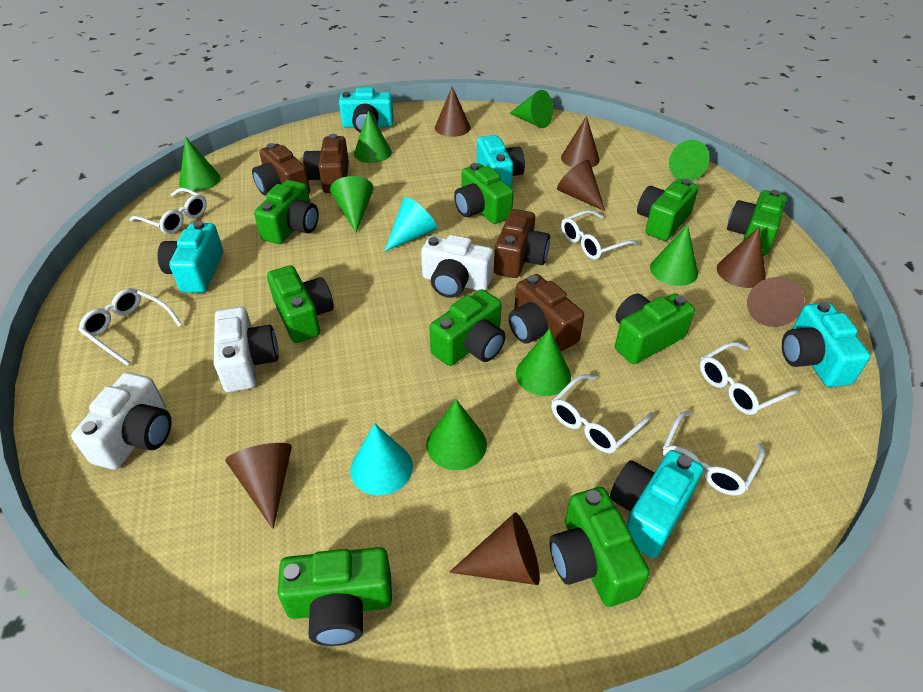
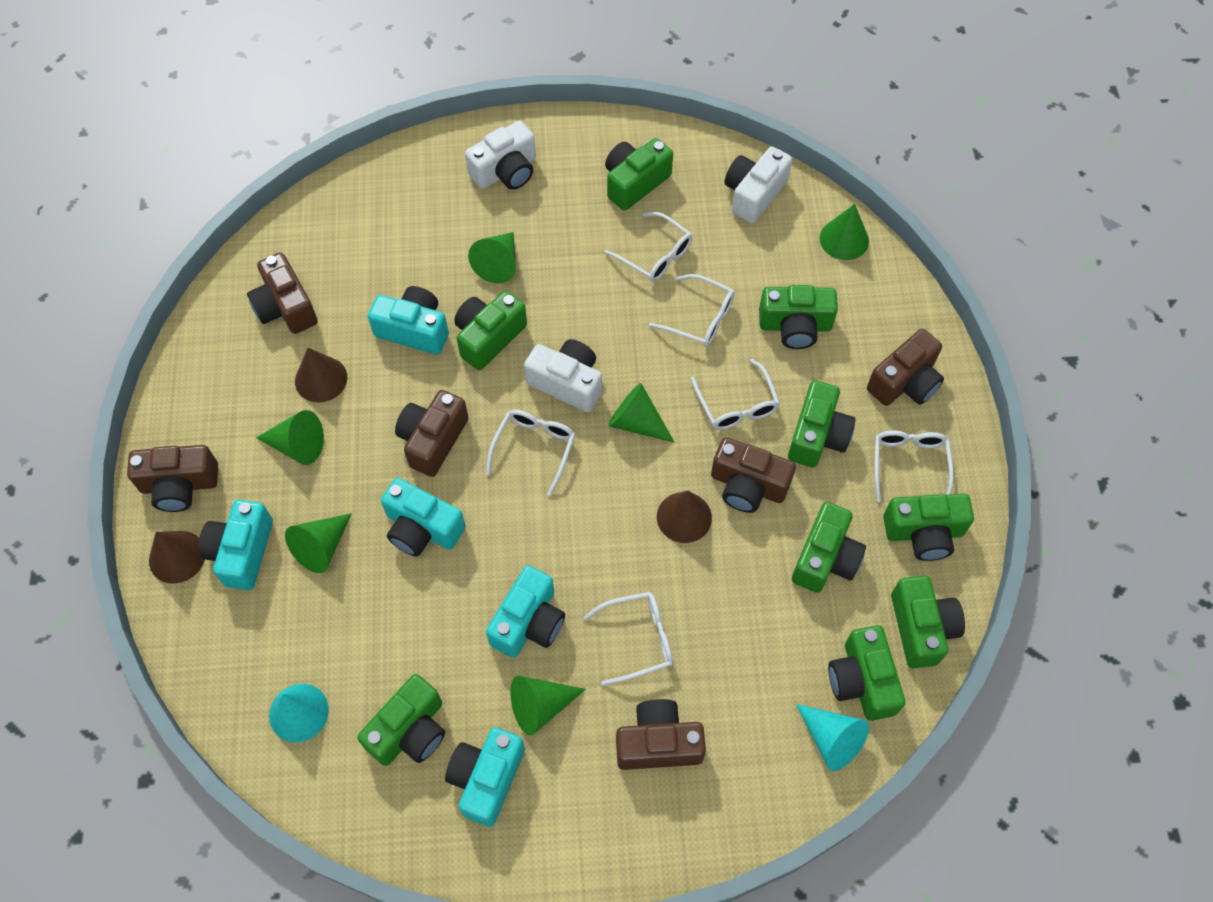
brown camera: 4 -> 6
brown cone: 7 -> 3
green cone: 8 -> 6

